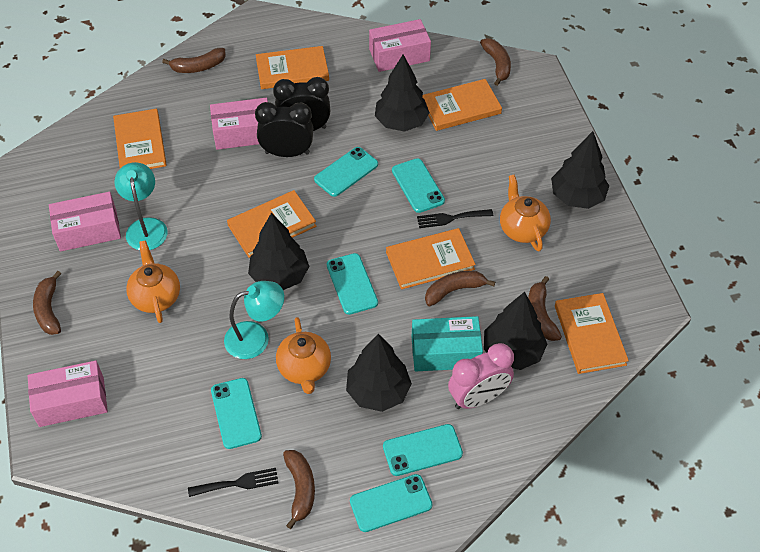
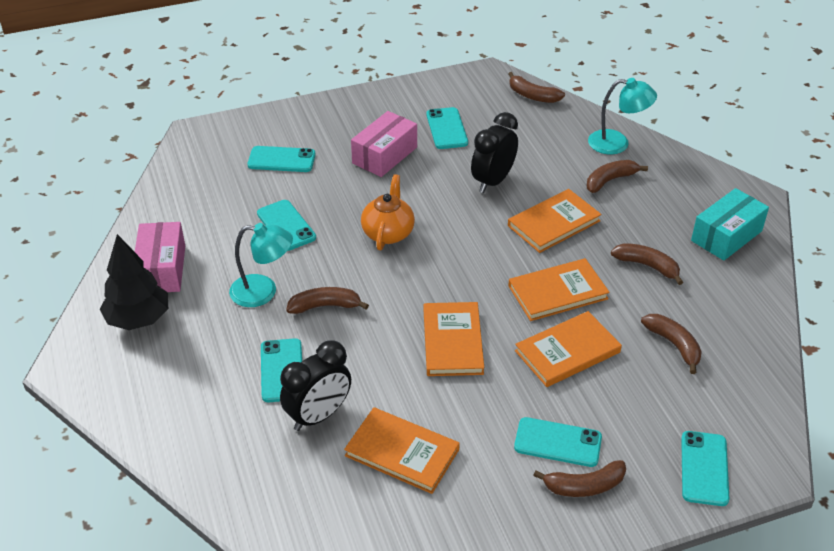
black fork: 2 -> 0
black tree: 5 -> 1
orange book: 6 -> 5
orange teapot: 3 -> 1
pink box: 4 -> 2
pink clock: 1 -> 0

